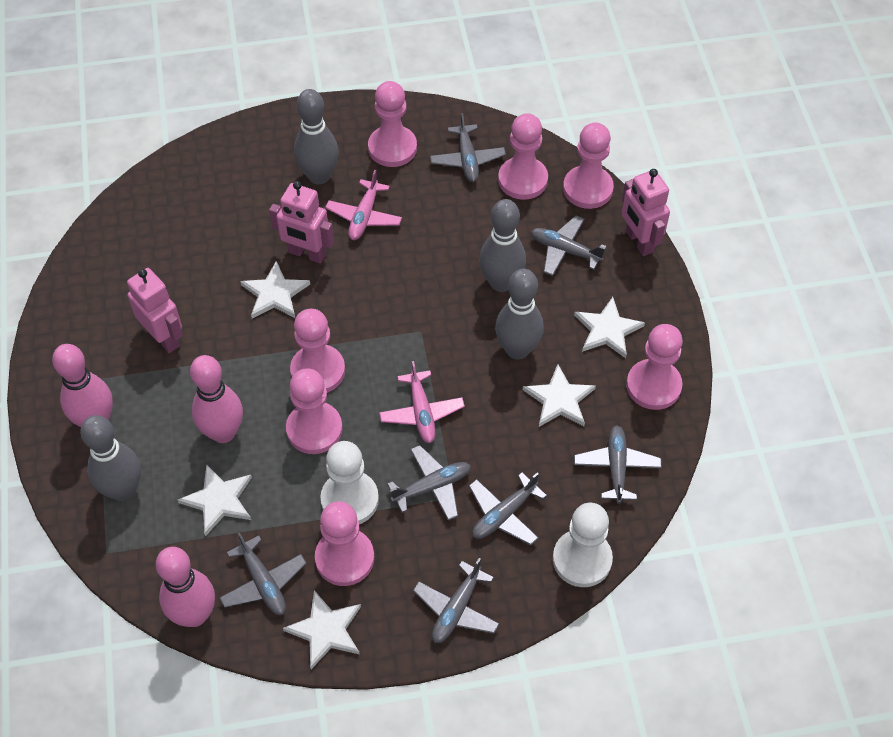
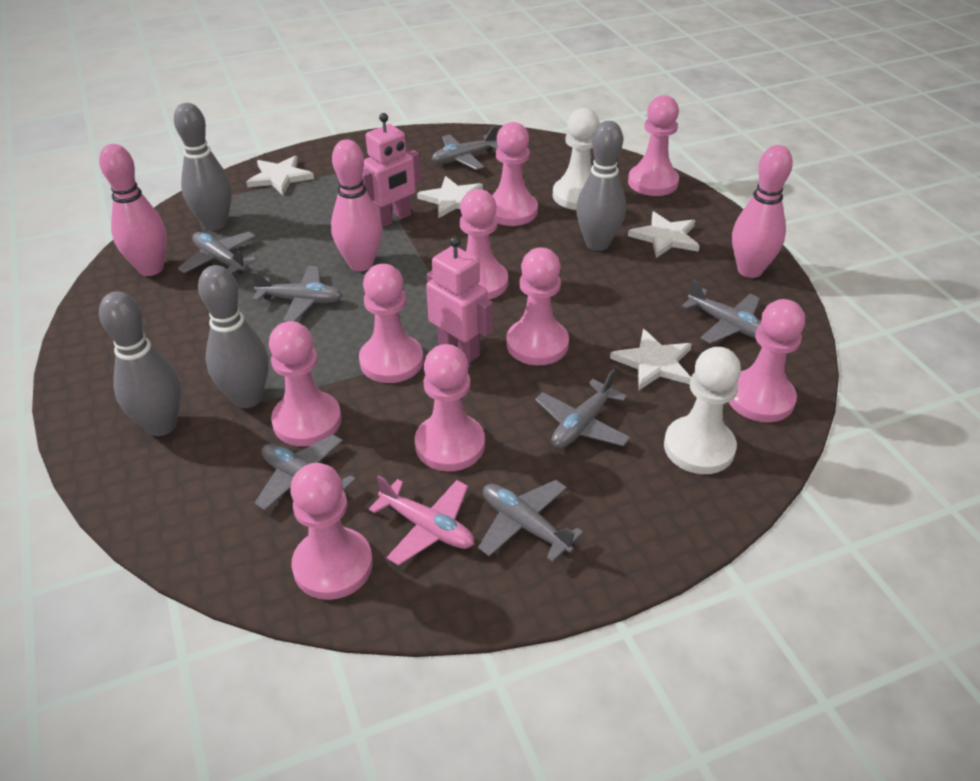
pink pawn: 7 -> 9
pink plane: 2 -> 1
pink robot: 3 -> 2
white star: 5 -> 4

